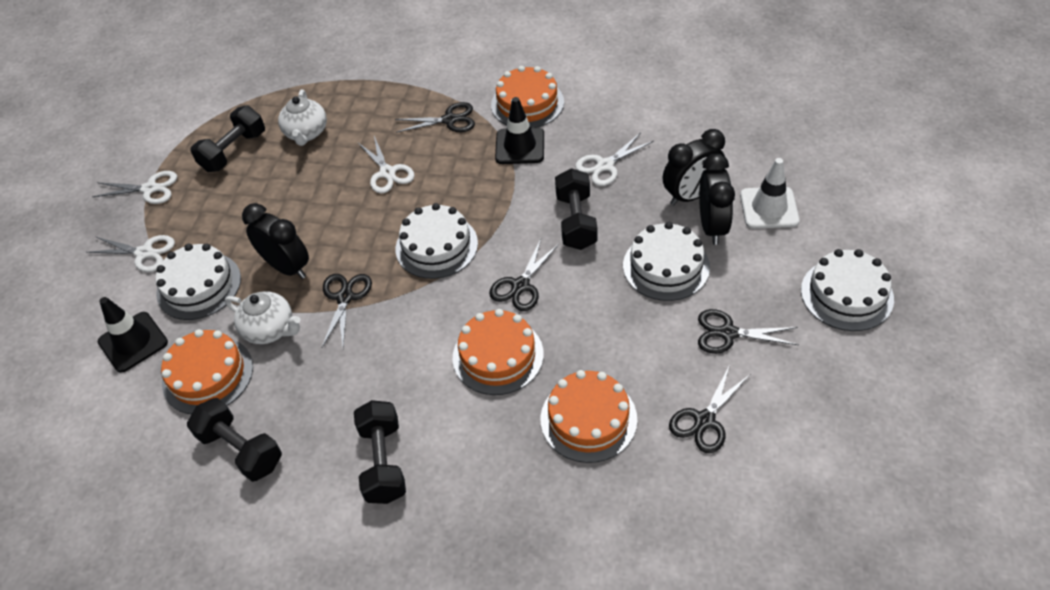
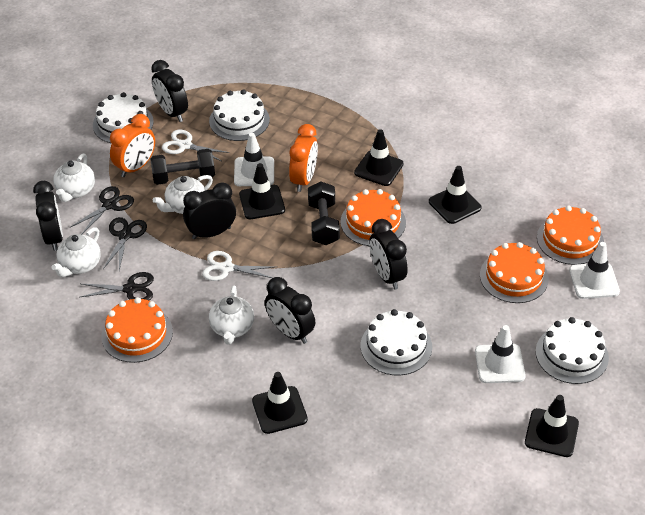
black clock: 3 -> 5
black dumbbell: 4 -> 2
black scissors: 5 -> 3
black traffic cone: 2 -> 5
orange clock: 0 -> 2
white scissors: 4 -> 2
white teapot: 2 -> 4
white traffic cone: 1 -> 3

